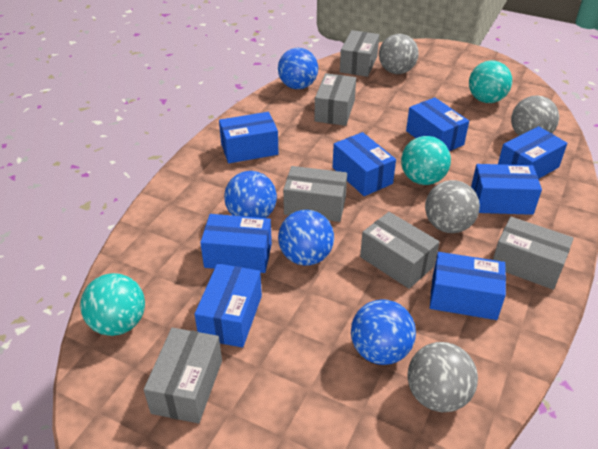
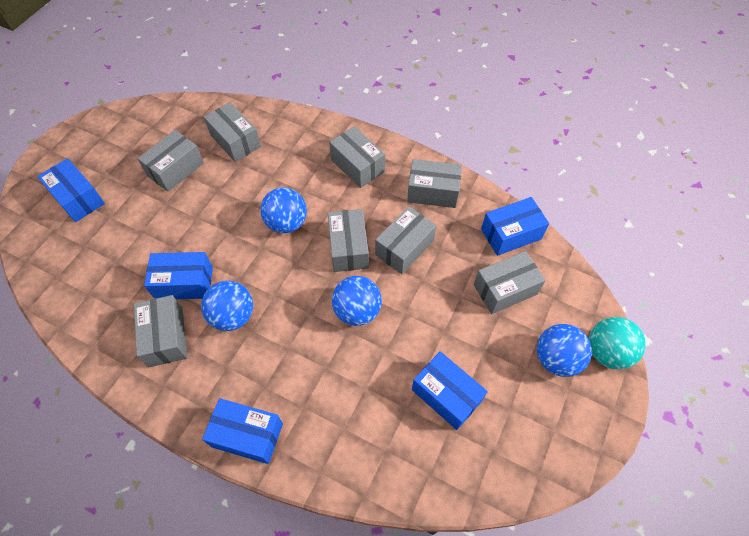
blue box: 8 -> 5
grey ball: 4 -> 0
grey box: 6 -> 8
turquoise ball: 3 -> 1

